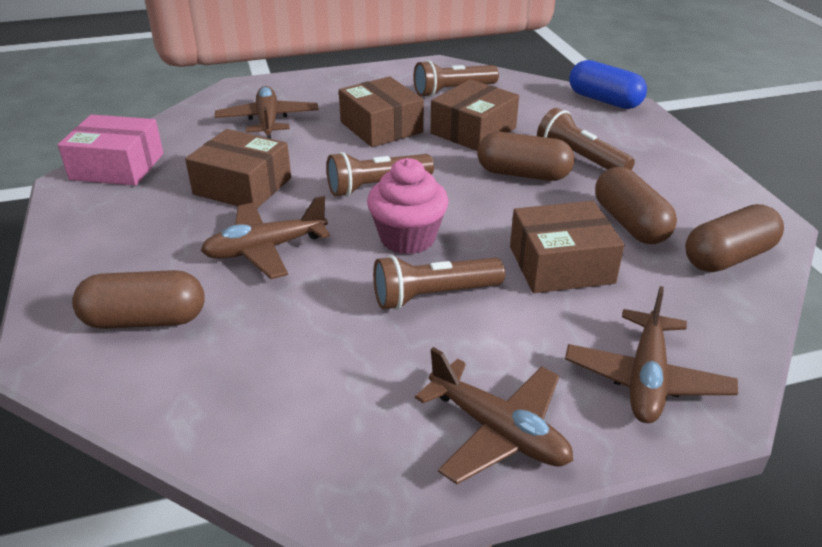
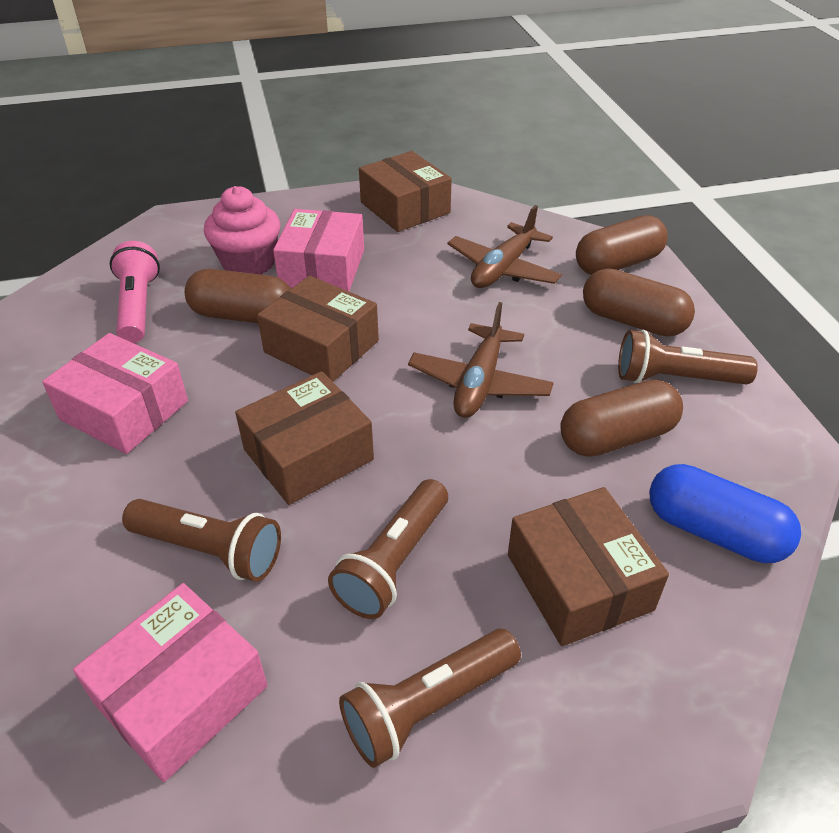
brown plane: 4 -> 2
pink box: 1 -> 3
pink flashlight: 0 -> 1

